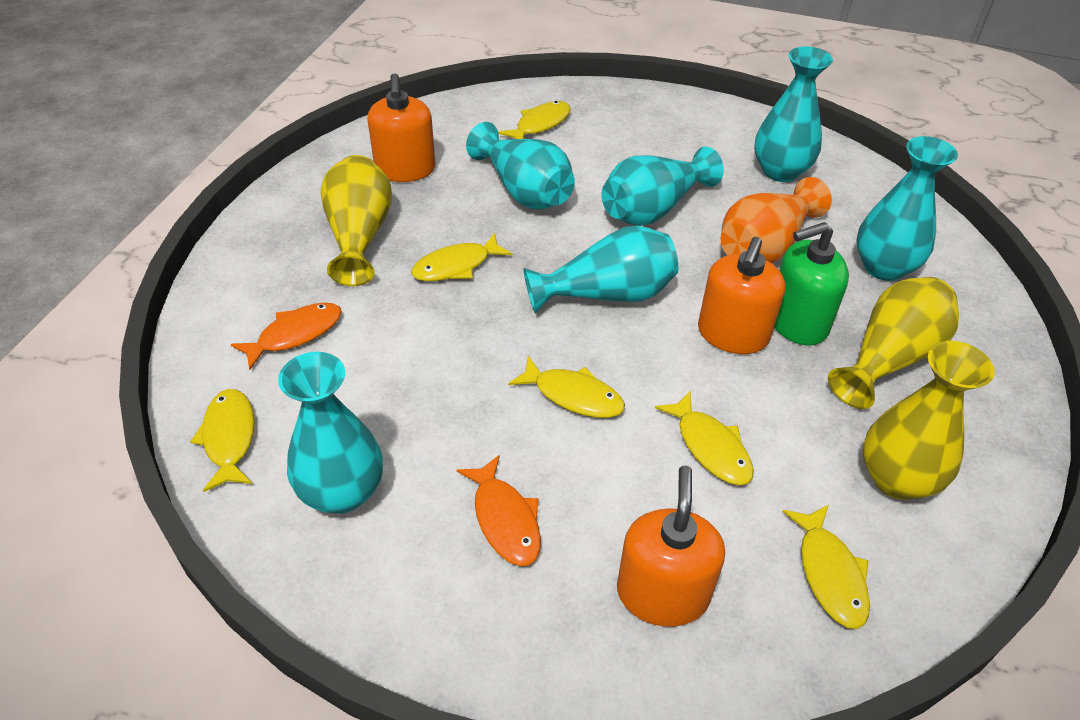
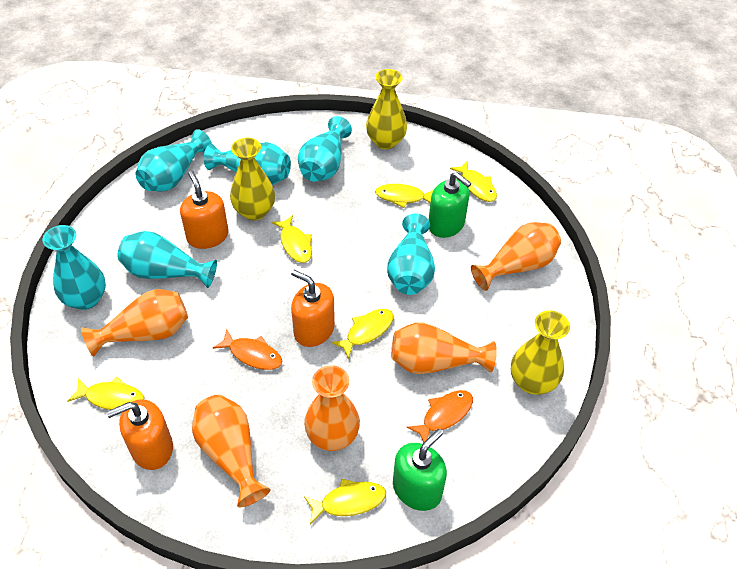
green soap dispenser: 1 -> 2
orange vase: 1 -> 5

